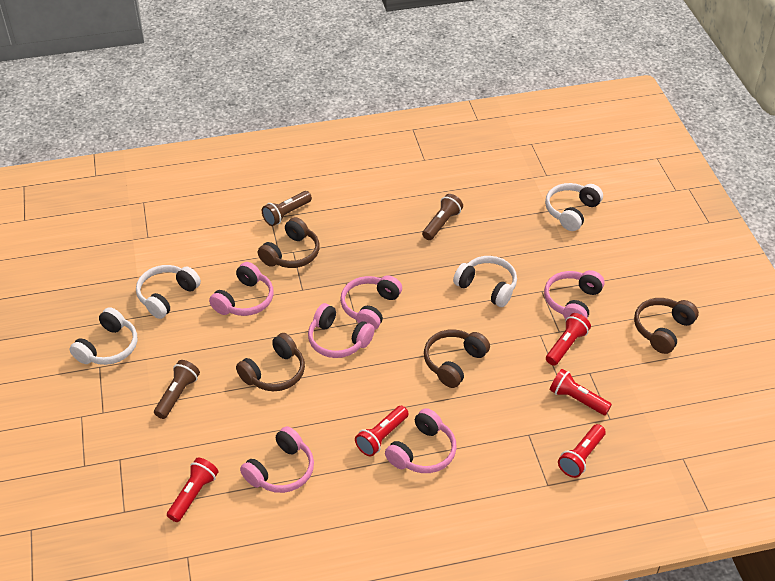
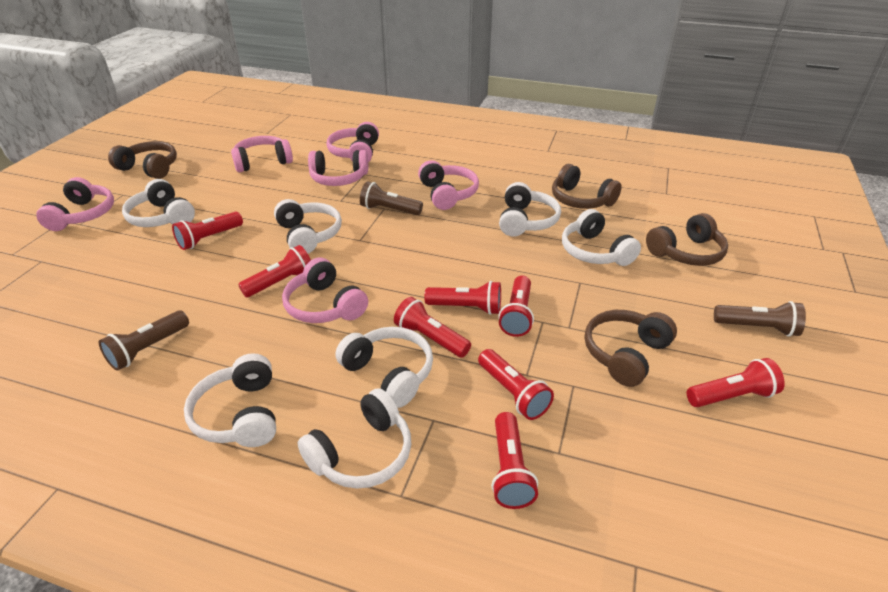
red flashlight: 5 -> 8
white headphones: 4 -> 7

